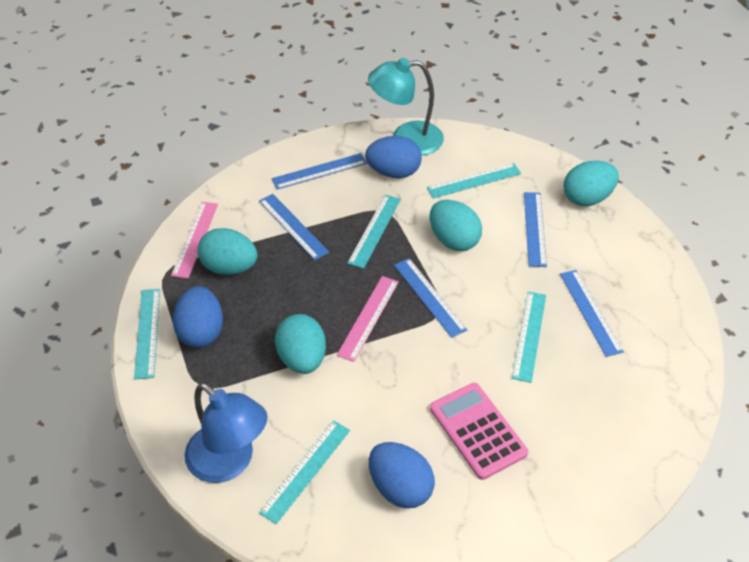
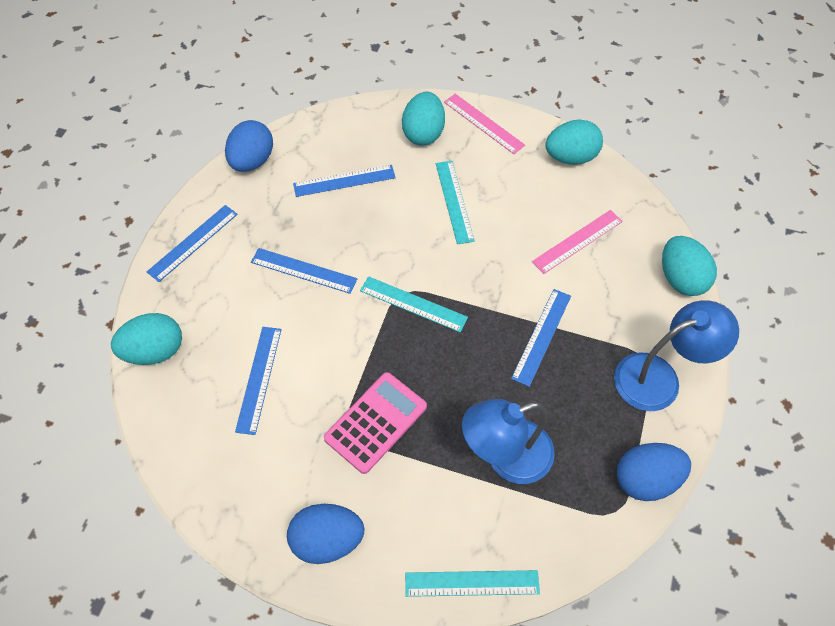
blue lamp: 1 -> 2
turquoise lamp: 1 -> 0
turquoise ruler: 5 -> 3

